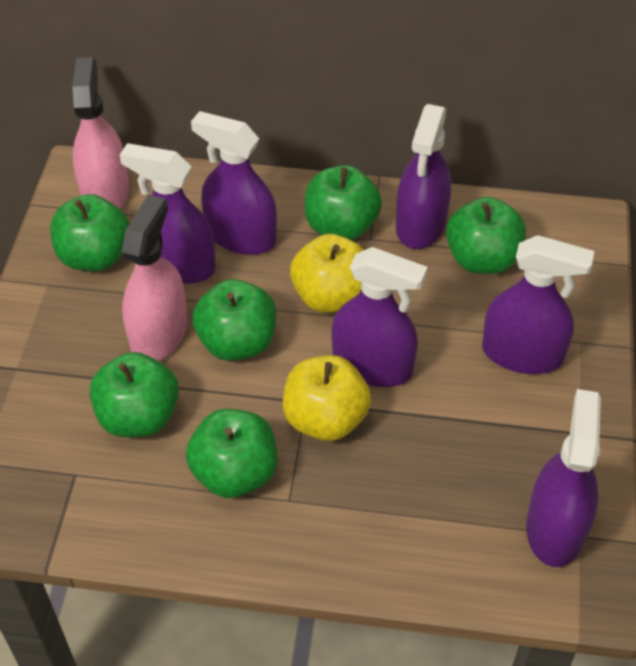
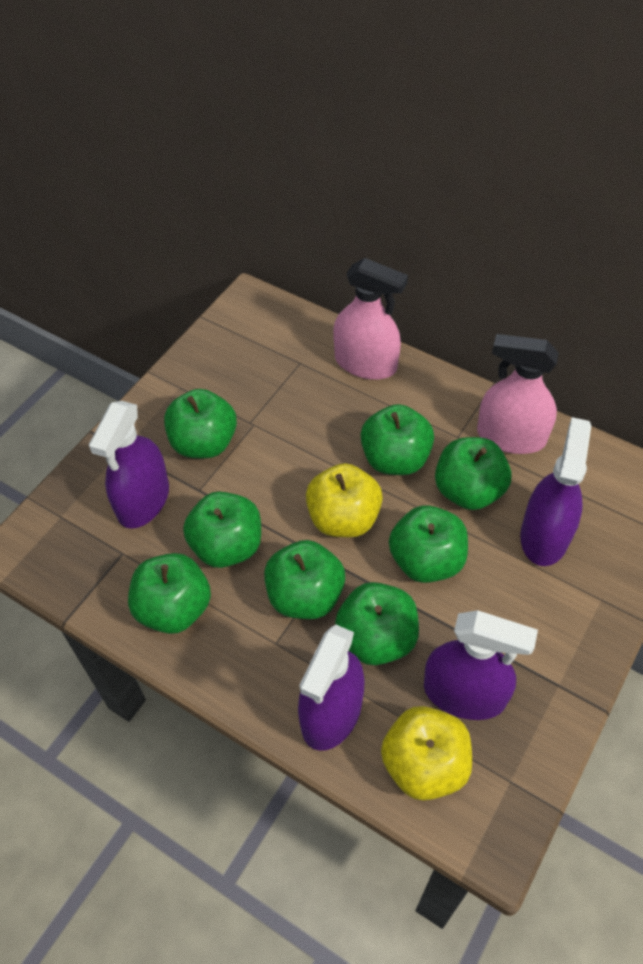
green apple: 6 -> 8
purple spray bottle: 6 -> 4

